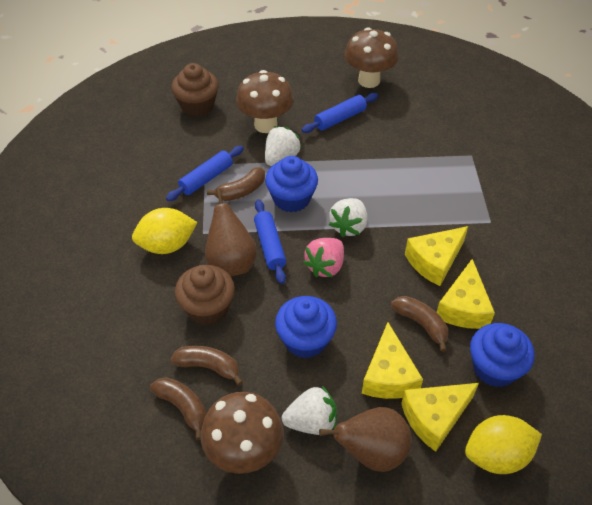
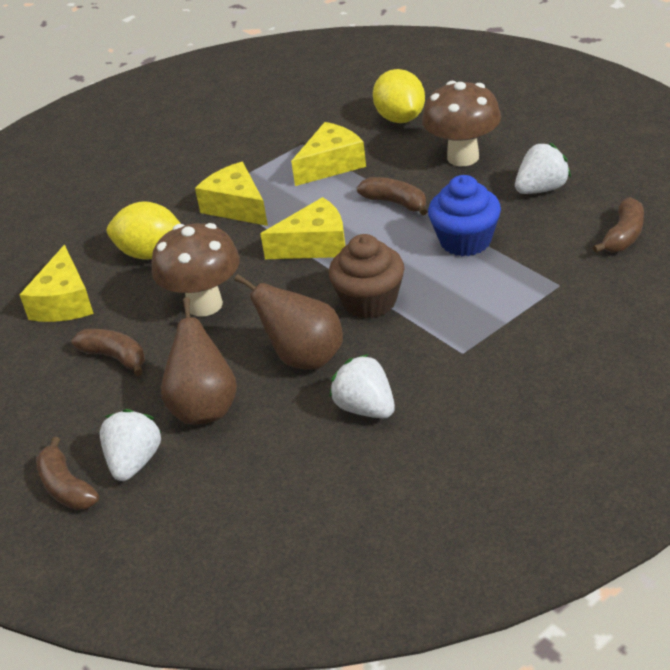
blue cupcake: 3 -> 1
blue rolling pin: 3 -> 0
brown cupcake: 2 -> 1
brown mushroom: 3 -> 2
pink strawberry: 1 -> 0

